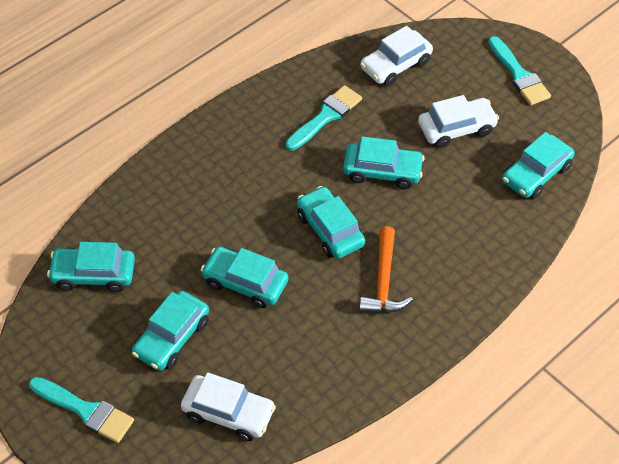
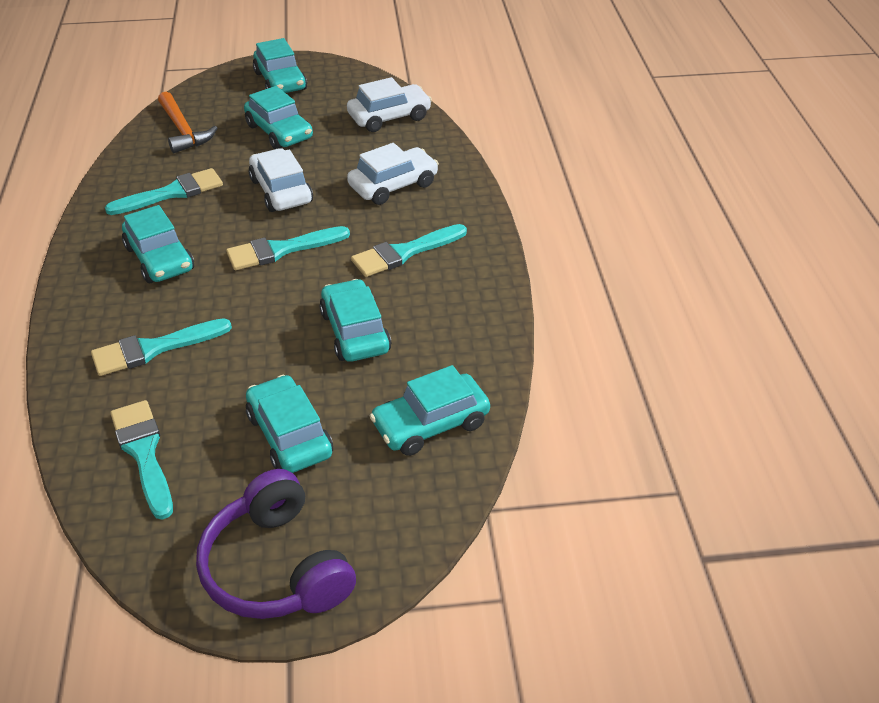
purple headphones: 0 -> 1
turquoise brush: 3 -> 5

